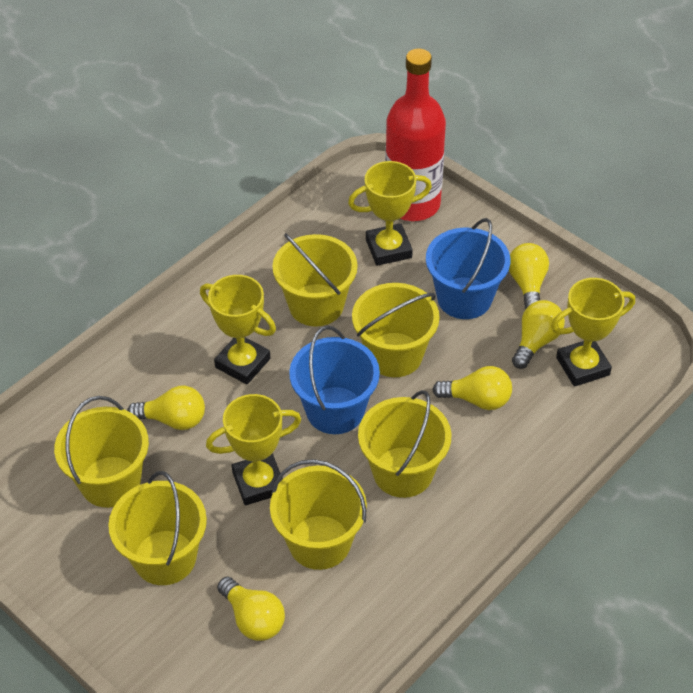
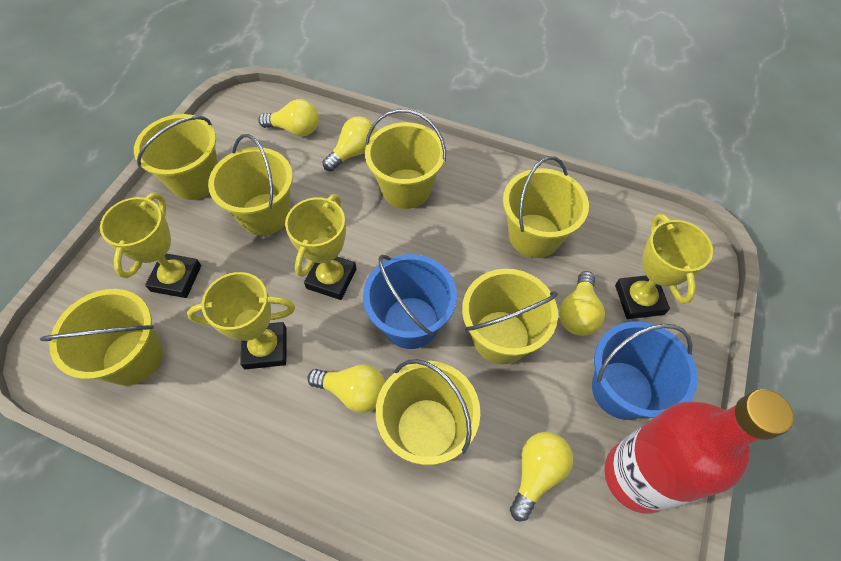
yellow bucket: 6 -> 7

